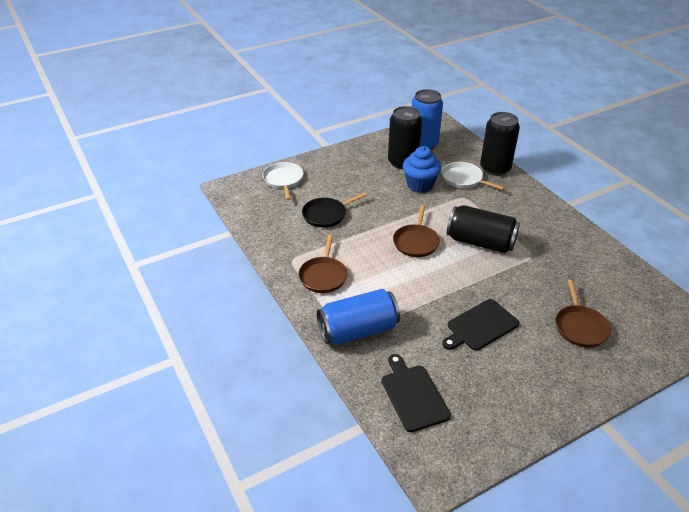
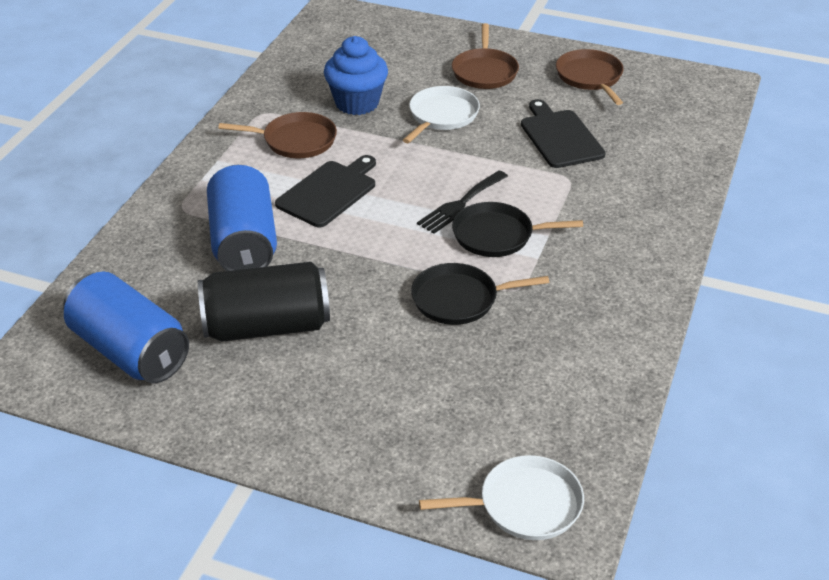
black can: 3 -> 1
black fork: 0 -> 1
black pan: 1 -> 2

